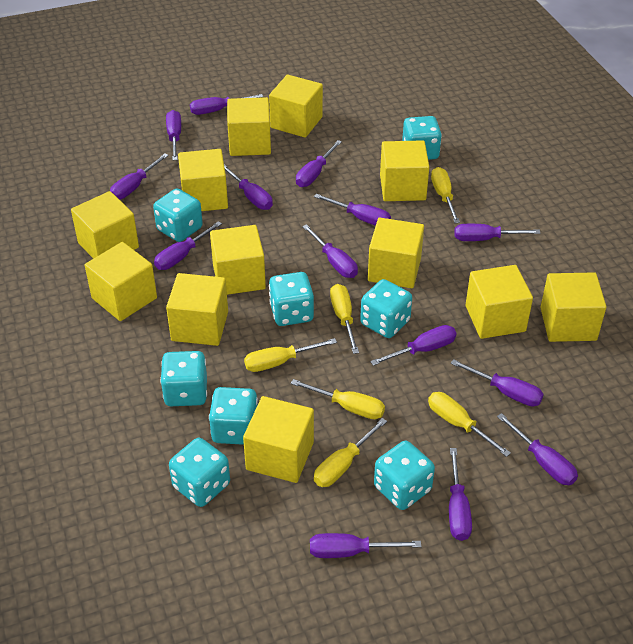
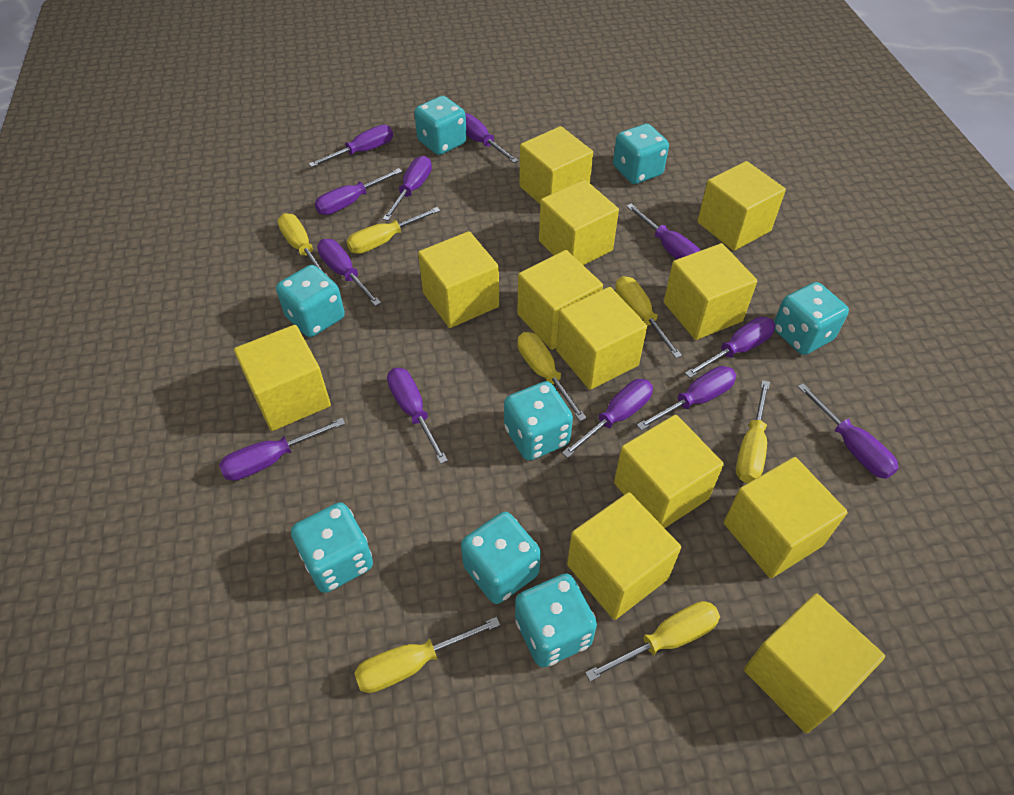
purple screwdriver: 14 -> 12
yellow screwdriver: 6 -> 7

